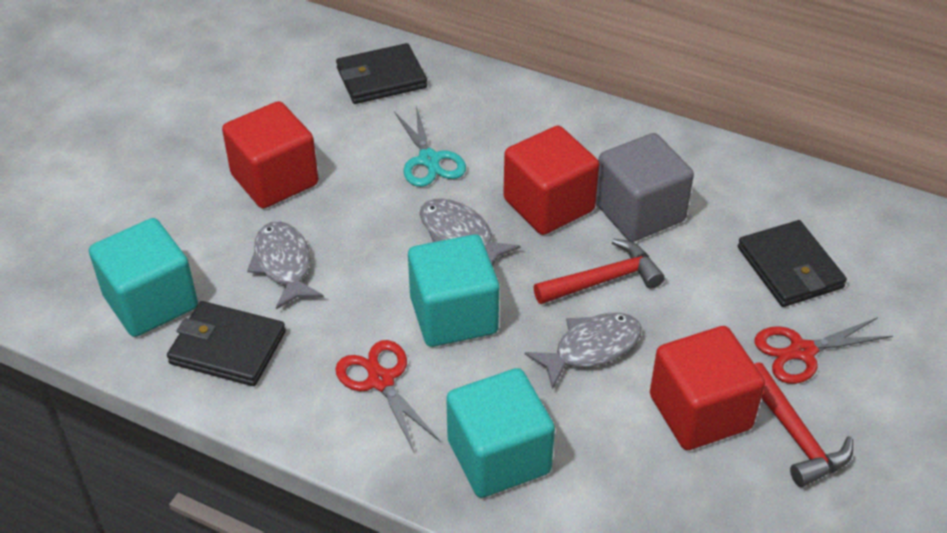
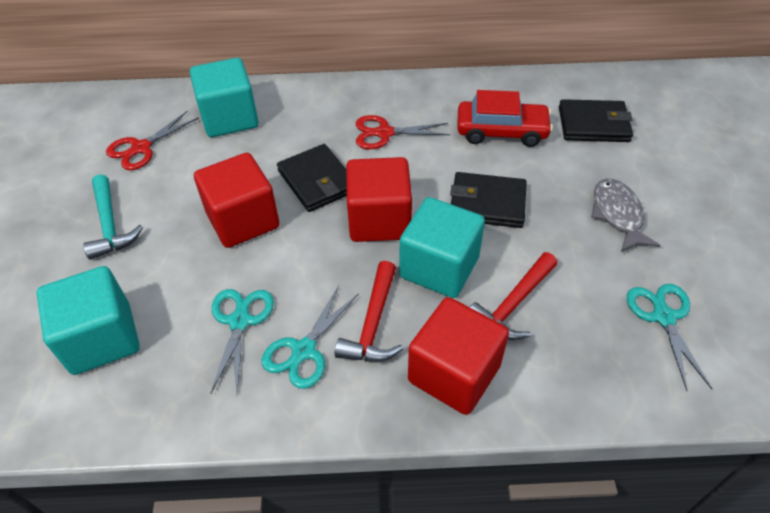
grey cube: 1 -> 0
grey fish: 3 -> 1
red car: 0 -> 1
turquoise hammer: 0 -> 1
turquoise scissors: 1 -> 3

